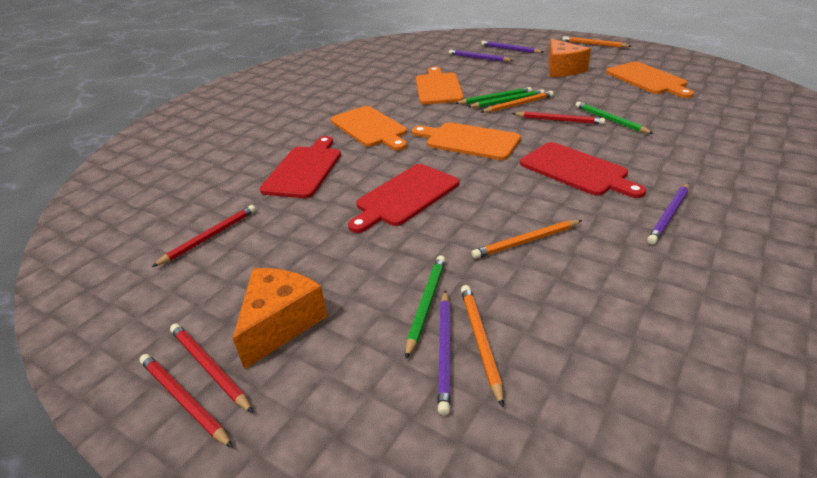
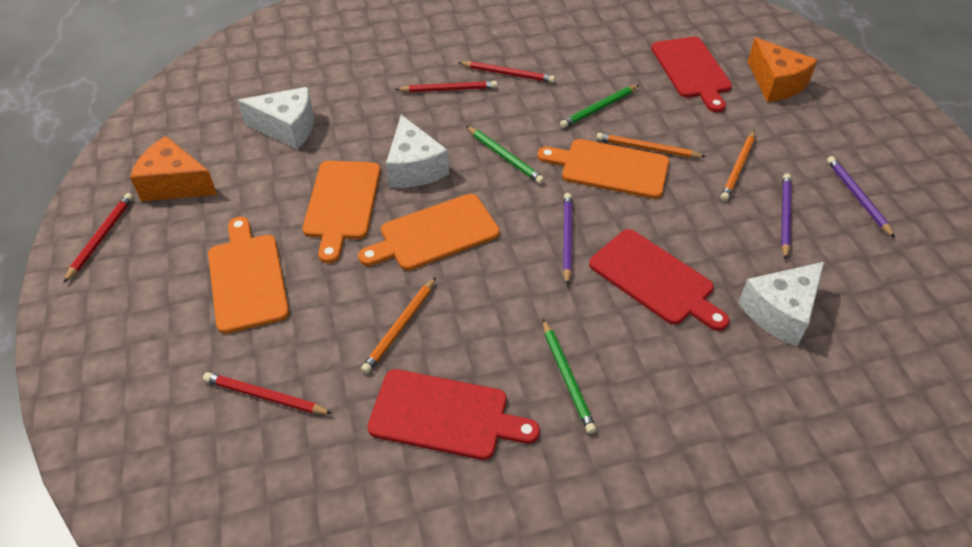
green pencil: 4 -> 3
orange pencil: 4 -> 3
purple pencil: 4 -> 3
white cheese: 0 -> 3

